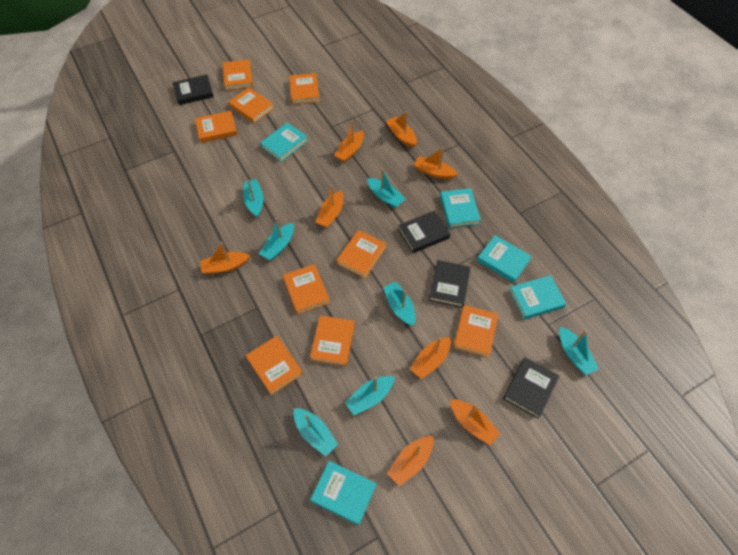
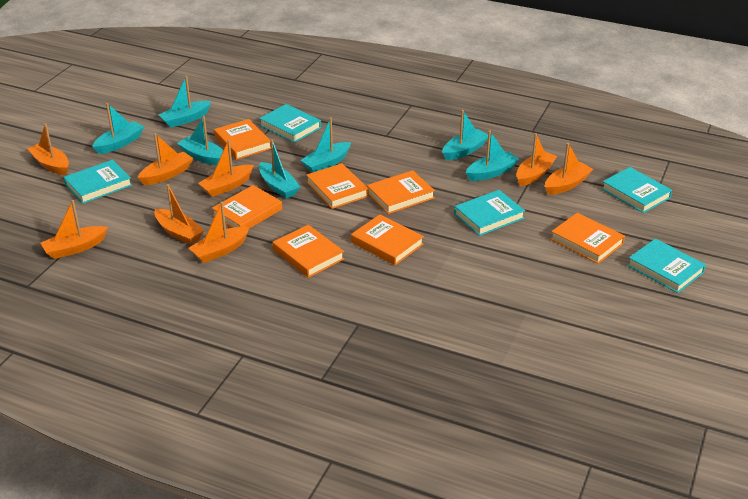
black book: 4 -> 0
orange book: 9 -> 7

